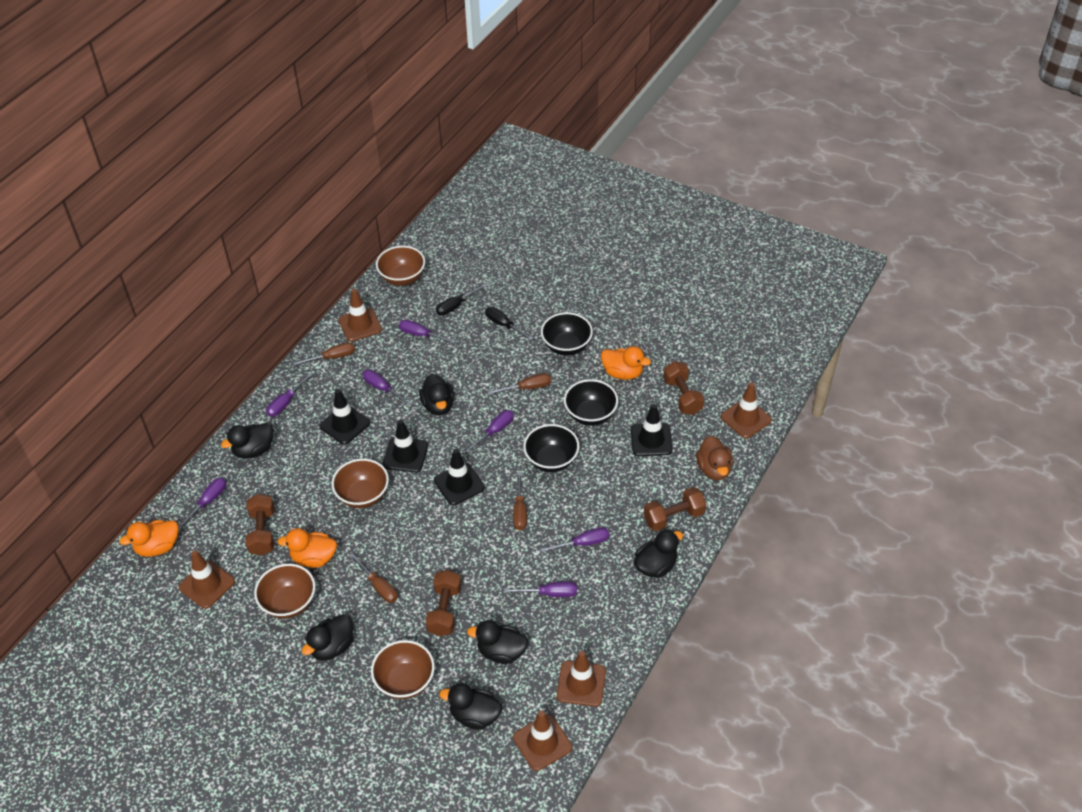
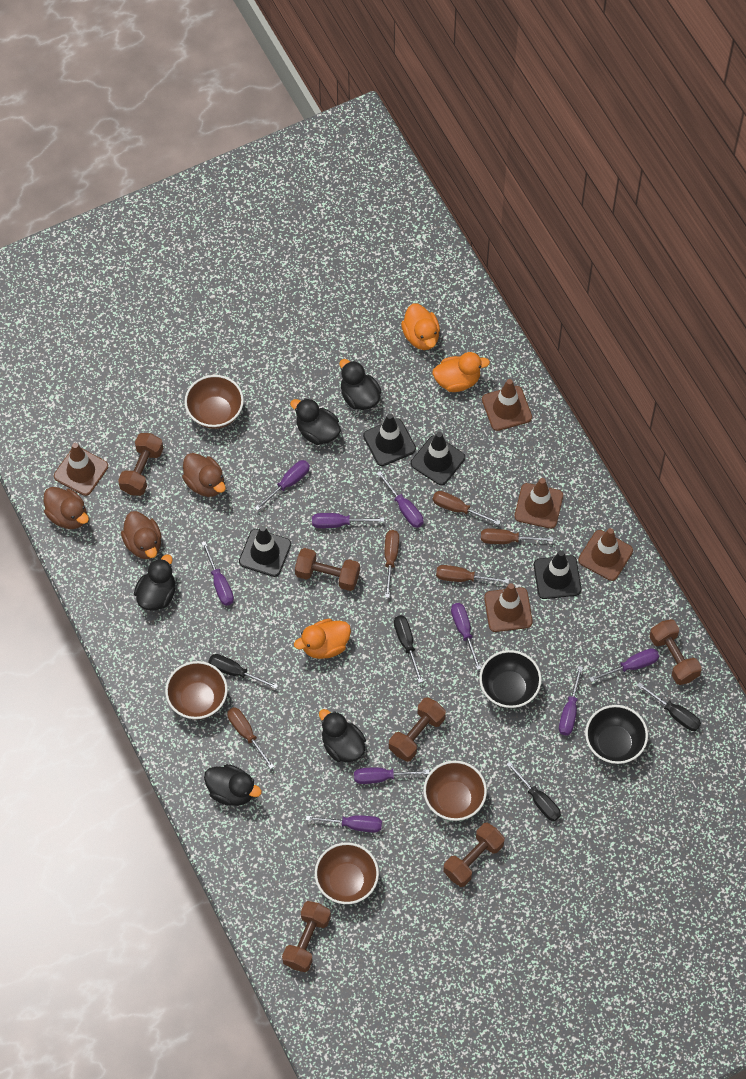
black bowl: 3 -> 2
black duck: 6 -> 5
black screwdriver: 2 -> 4
brown duck: 1 -> 3
brown dumbbell: 4 -> 6
brown screwdriver: 4 -> 5
purple screwdriver: 7 -> 9

